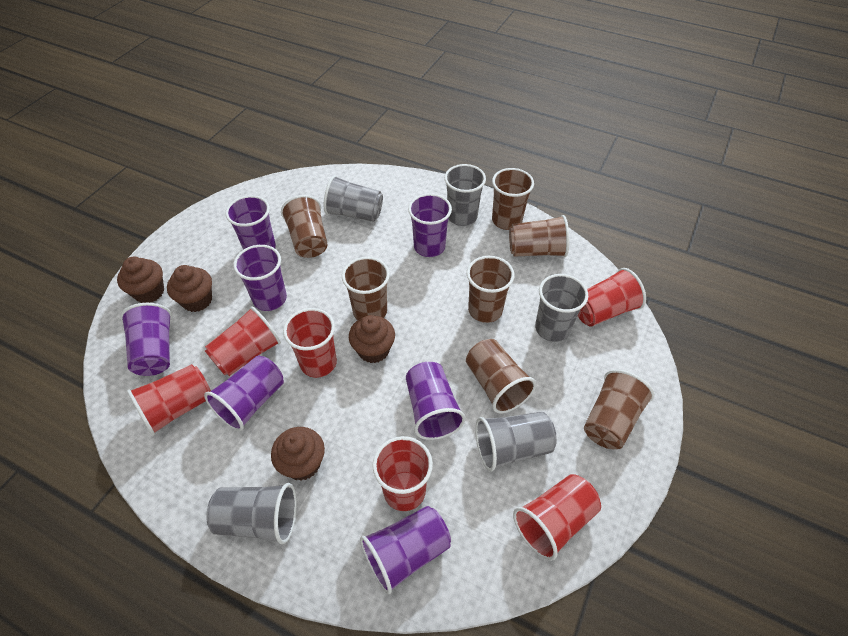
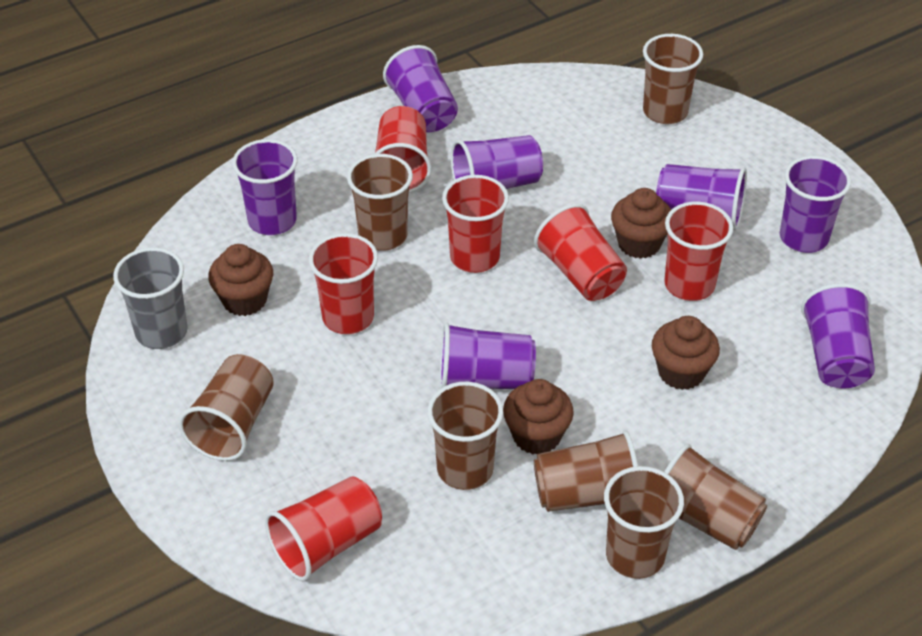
grey cup: 5 -> 1

